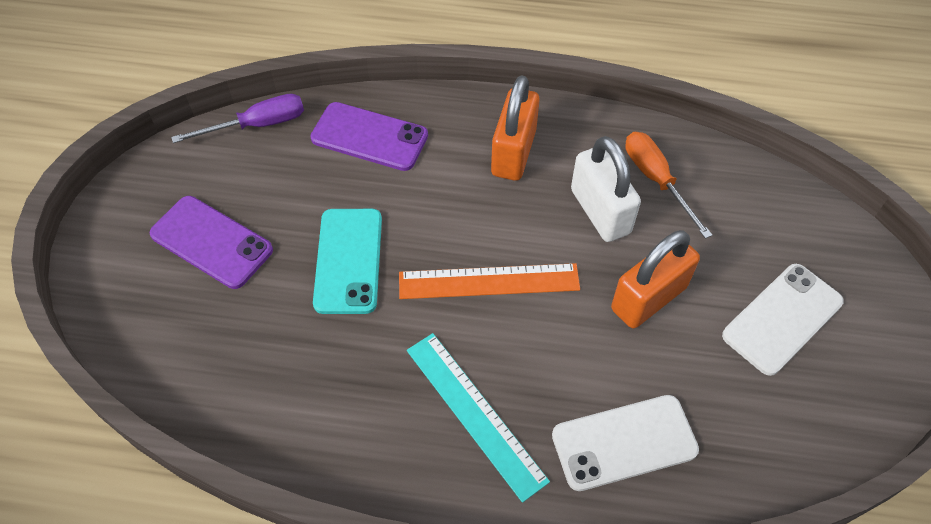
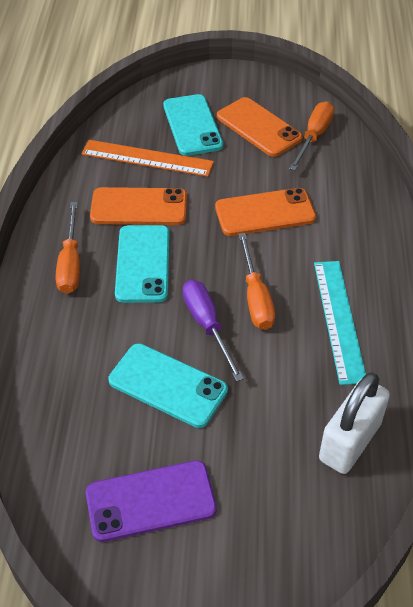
orange padlock: 2 -> 0
orange phone: 0 -> 3
orange screwdriver: 1 -> 3
purple phone: 2 -> 1
turquoise phone: 1 -> 3
white phone: 2 -> 0

